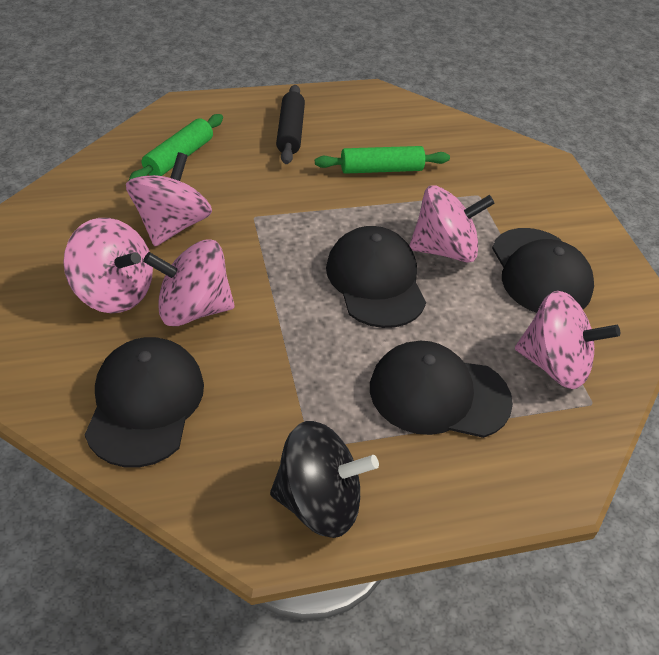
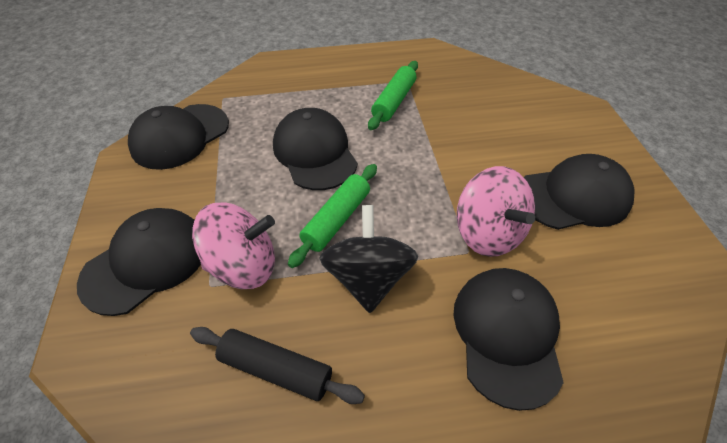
black cap: 4 -> 5
pink spinning top: 5 -> 2

